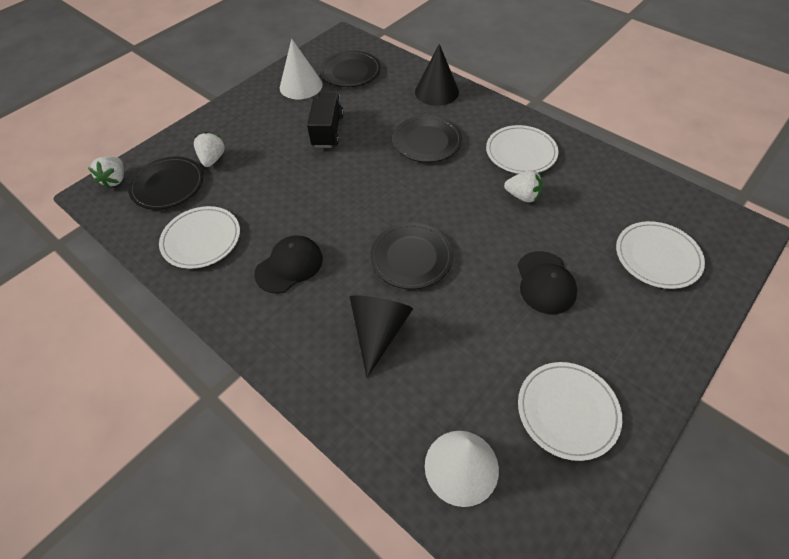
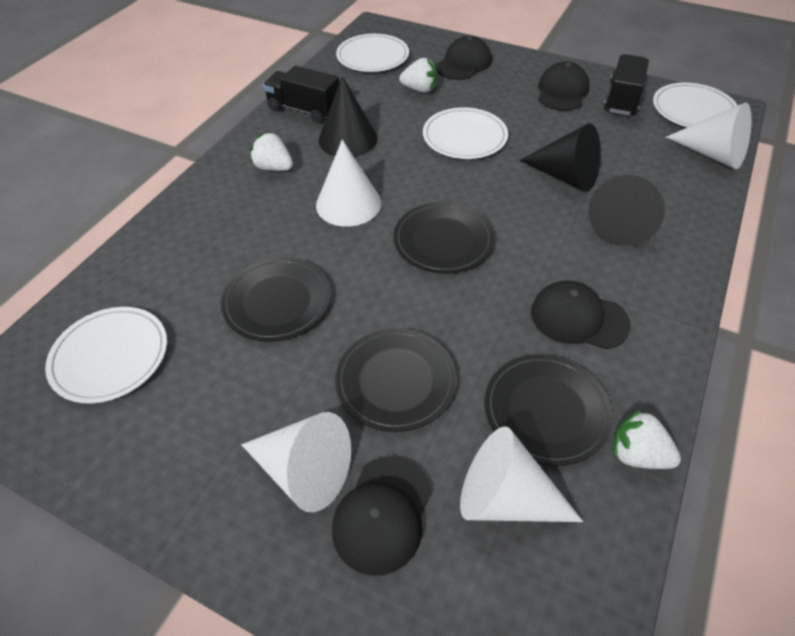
black cap: 2 -> 4
black cone: 2 -> 3
black truck: 1 -> 2
white cone: 2 -> 4

